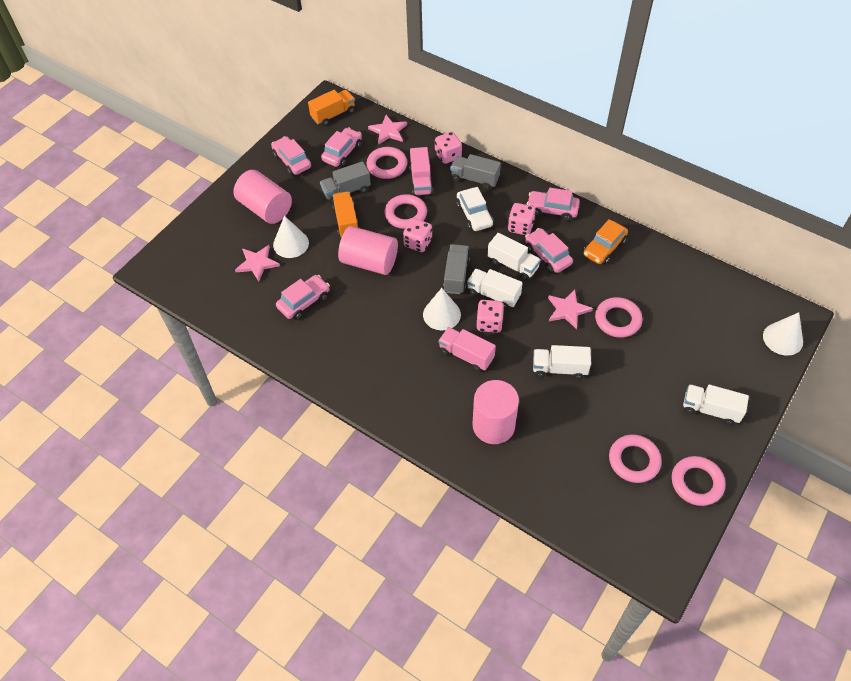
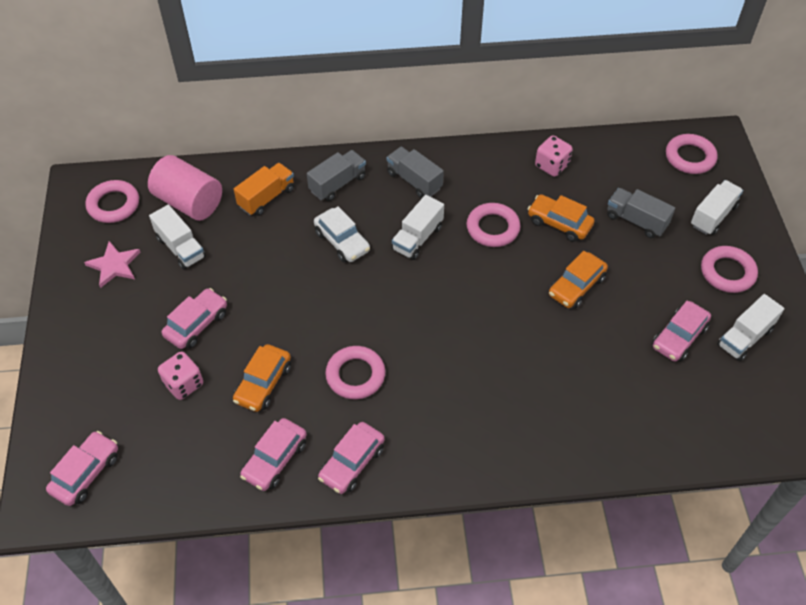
orange car: 1 -> 3
orange truck: 2 -> 1
pink cylinder: 3 -> 1
pink dice: 4 -> 2
pink star: 3 -> 1
pink truck: 2 -> 0
white cone: 3 -> 0

